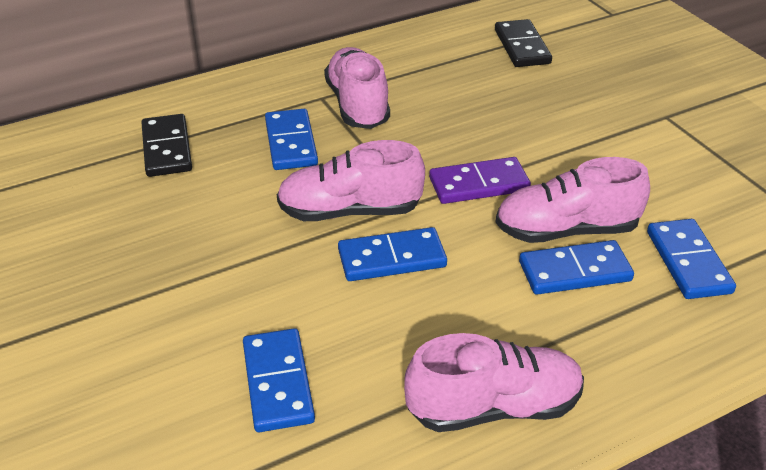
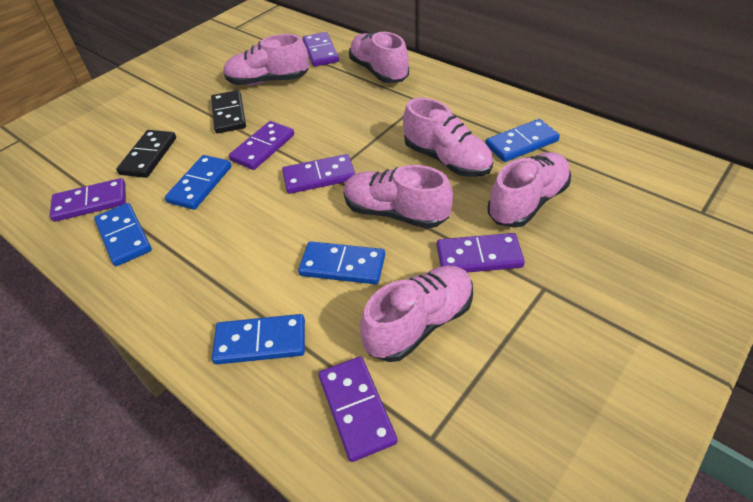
pink shoe: 4 -> 6
purple domino: 1 -> 6

